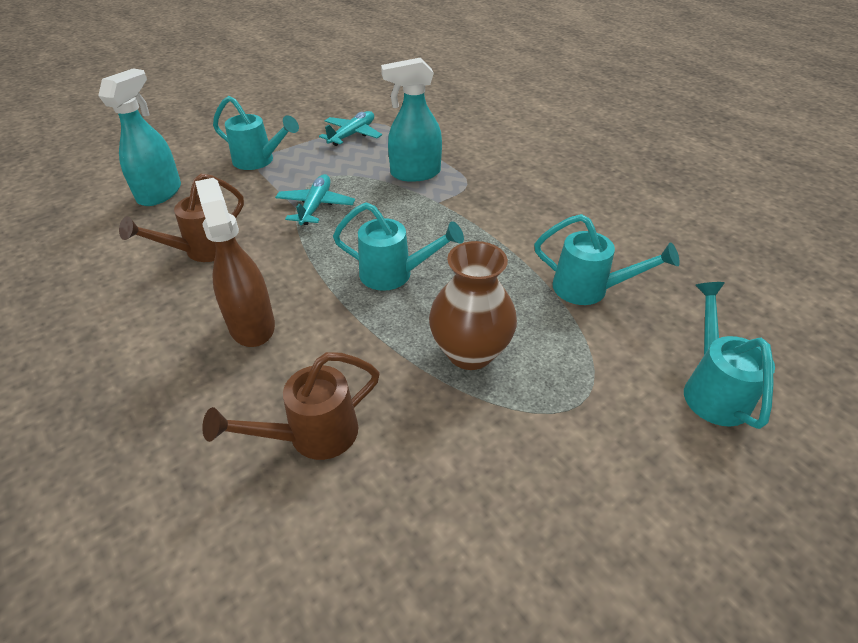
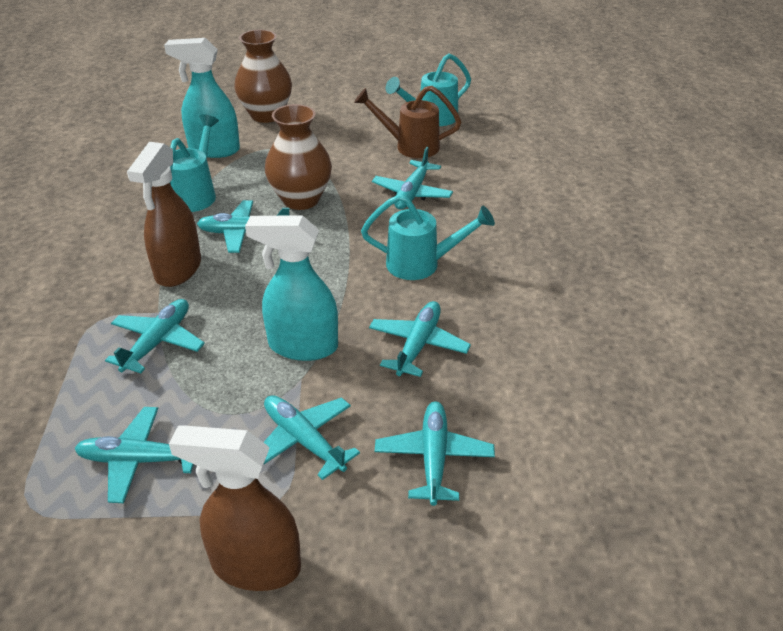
brown spray bottle: 1 -> 2
brown vase: 1 -> 2
brown watering can: 2 -> 1
turquoise plane: 2 -> 7
turquoise watering can: 4 -> 3

